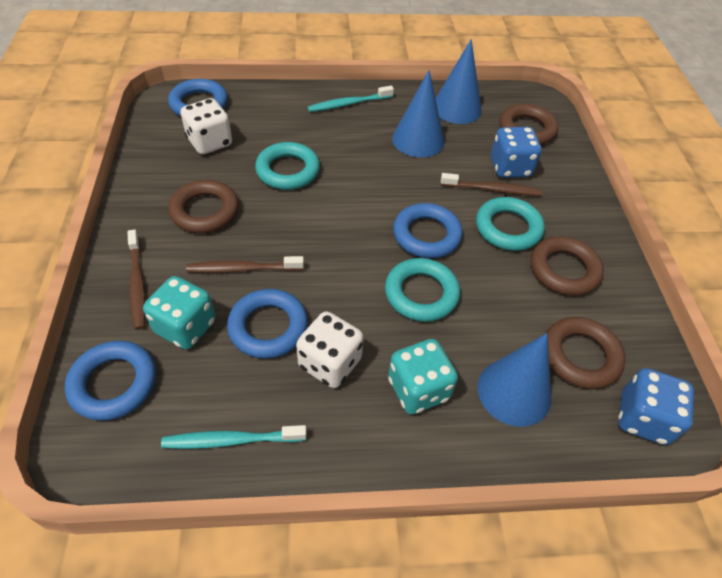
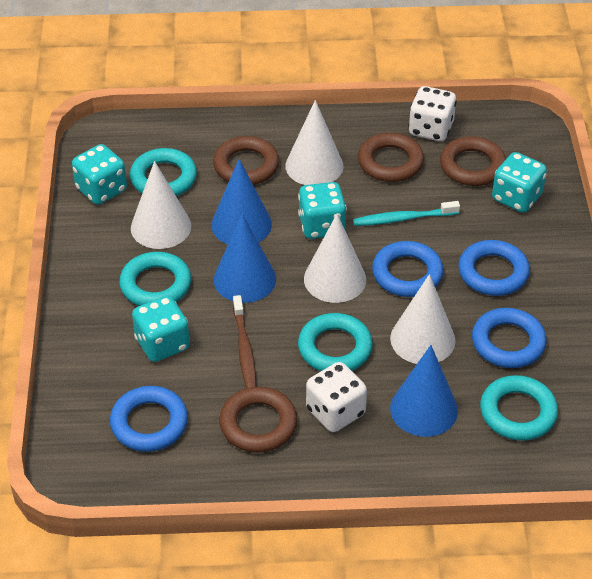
blue dice: 2 -> 0
brown toothbrush: 3 -> 1
turquoise dice: 2 -> 4
turquoise ring: 3 -> 4
turquoise toothbrush: 2 -> 1
white cone: 0 -> 4

